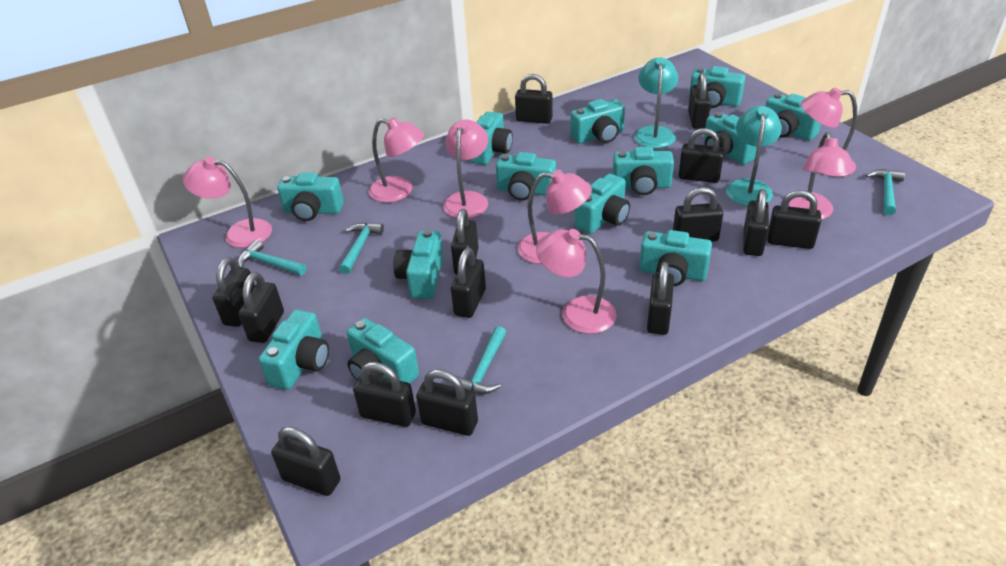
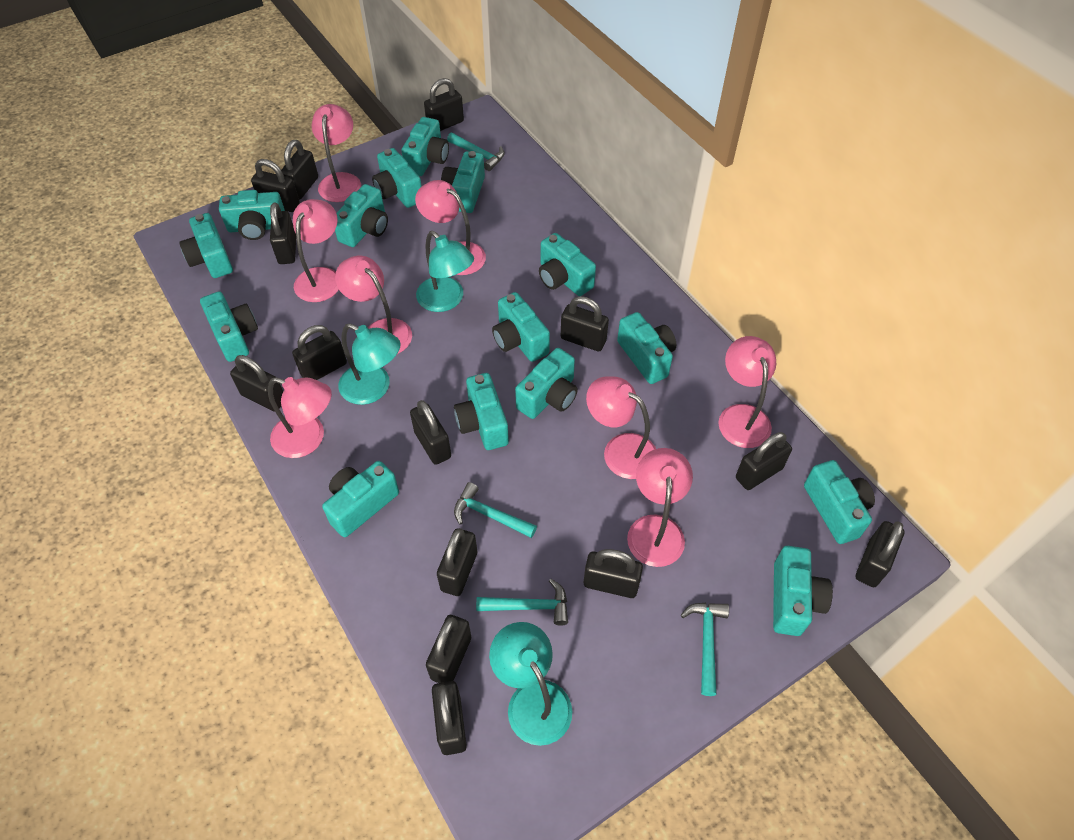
pink lamp: 7 -> 8
turquoise camera: 13 -> 15
turquoise lamp: 2 -> 3

